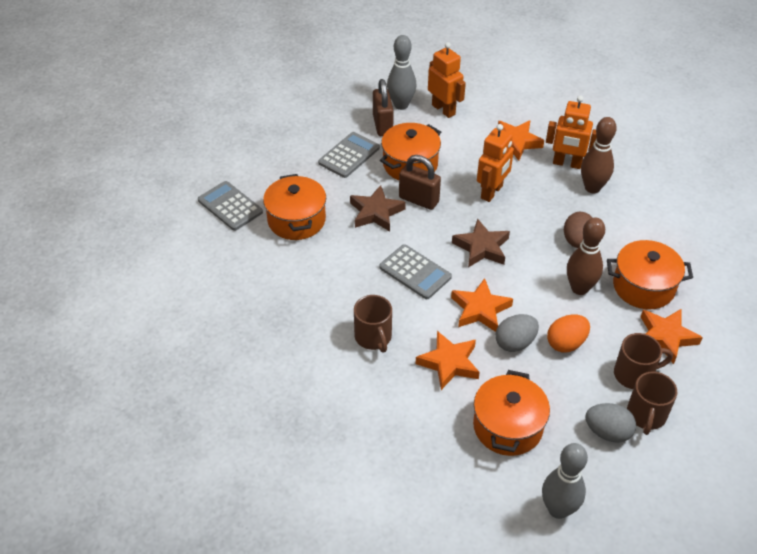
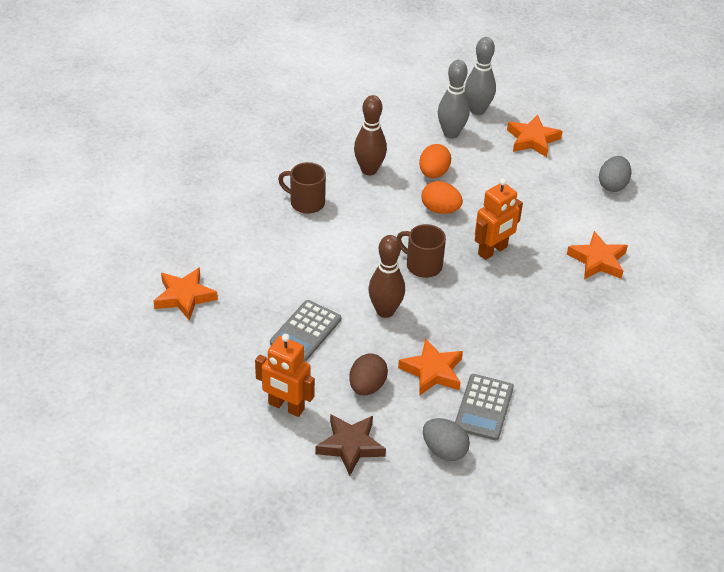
brown mug: 3 -> 2
brown padlock: 2 -> 0
brown star: 2 -> 1
grey calculator: 3 -> 2
orange egg: 1 -> 2
orange pot: 4 -> 0
orange robot: 3 -> 2

